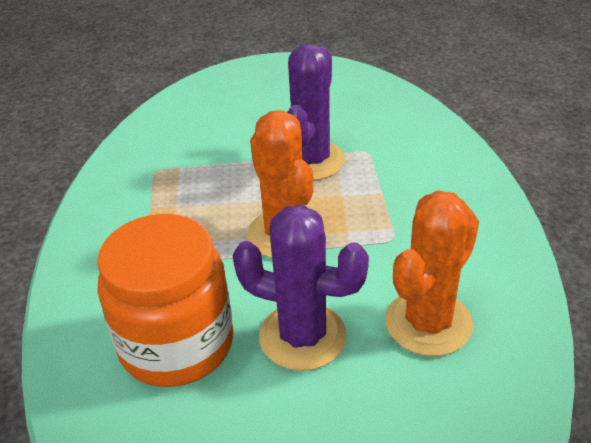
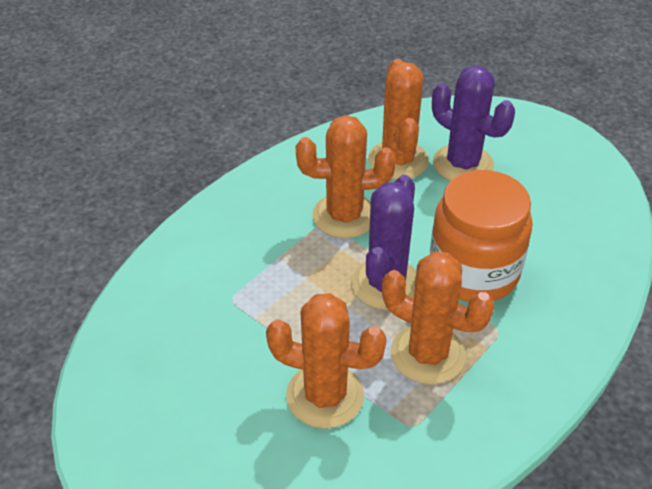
orange cactus: 2 -> 4

